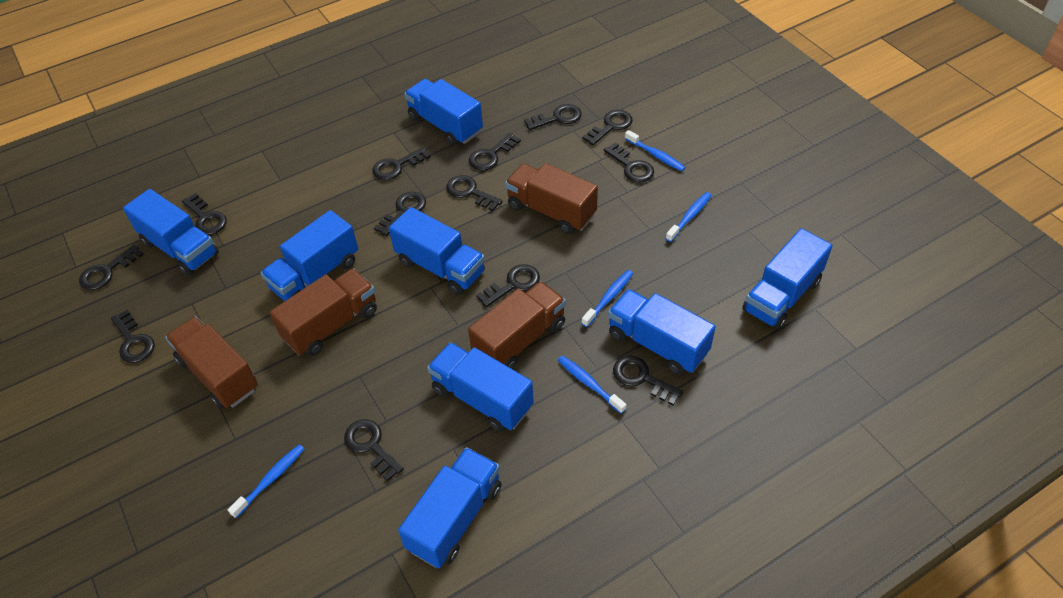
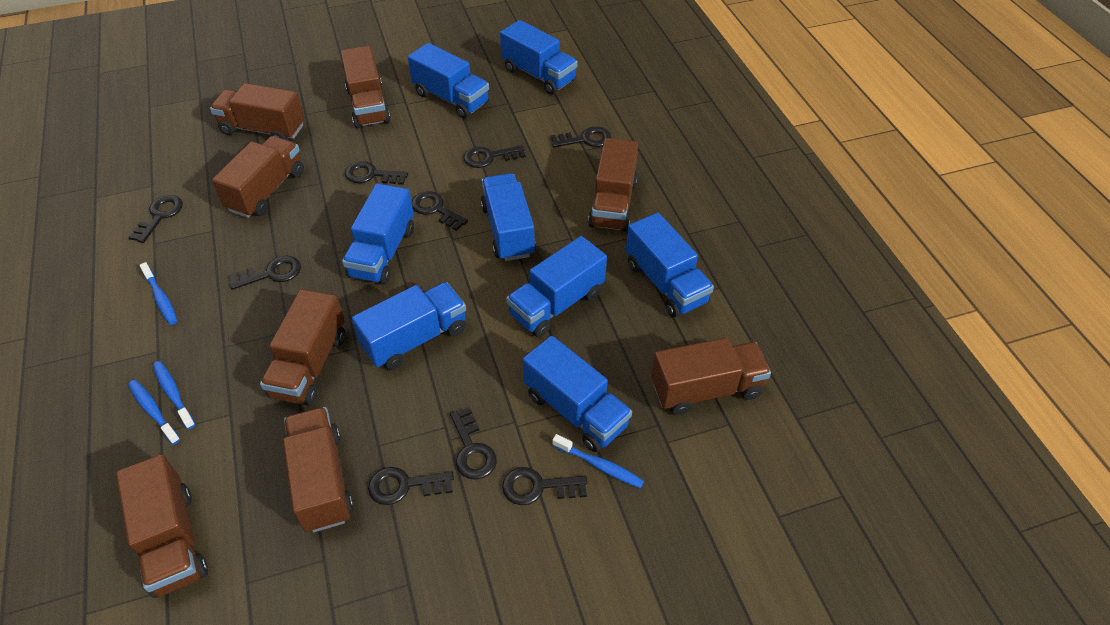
black key: 13 -> 9
blue toothbrush: 5 -> 4
brown truck: 4 -> 8

